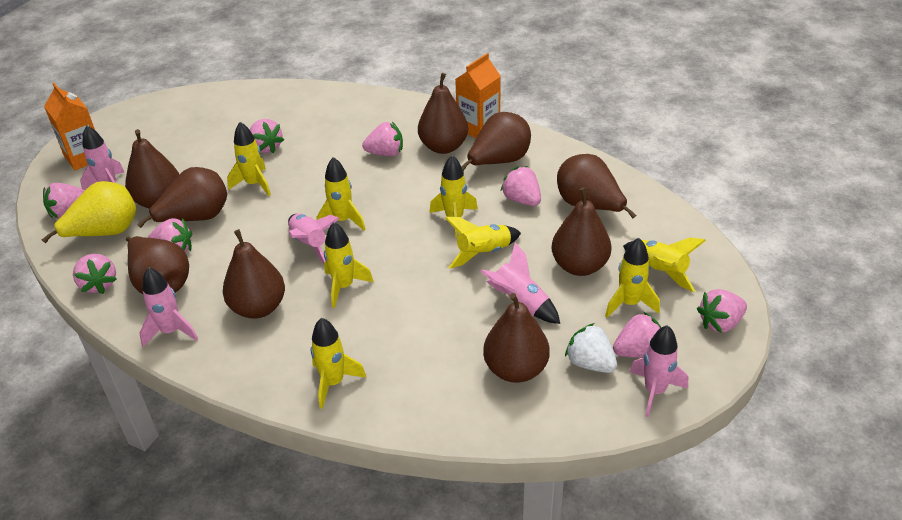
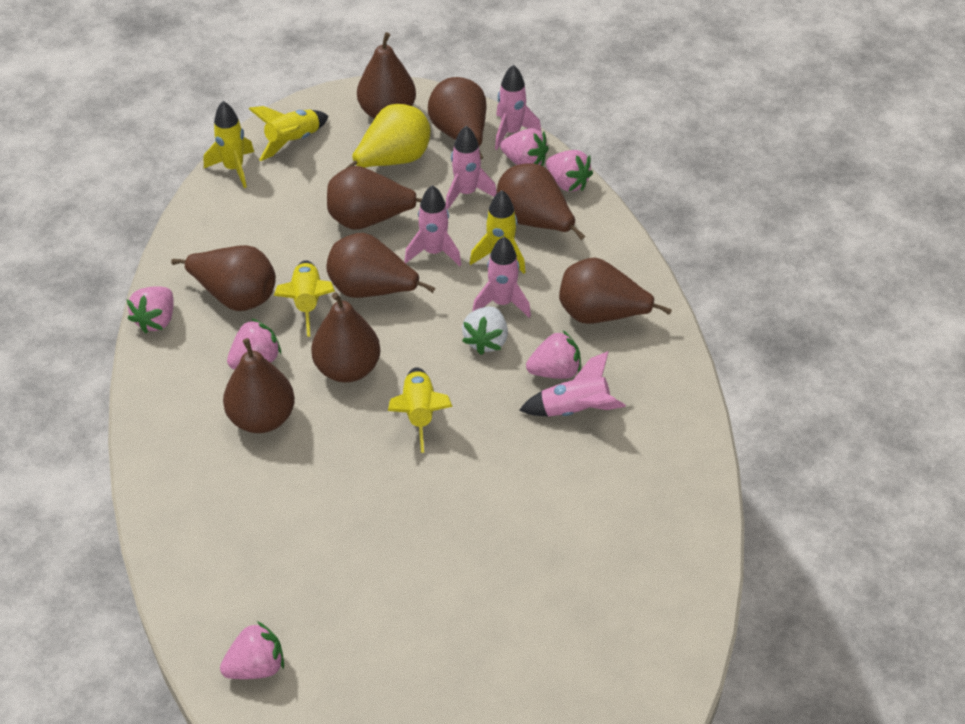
orange carton: 2 -> 0
pink strawberry: 8 -> 6
yellow rocket: 8 -> 5

